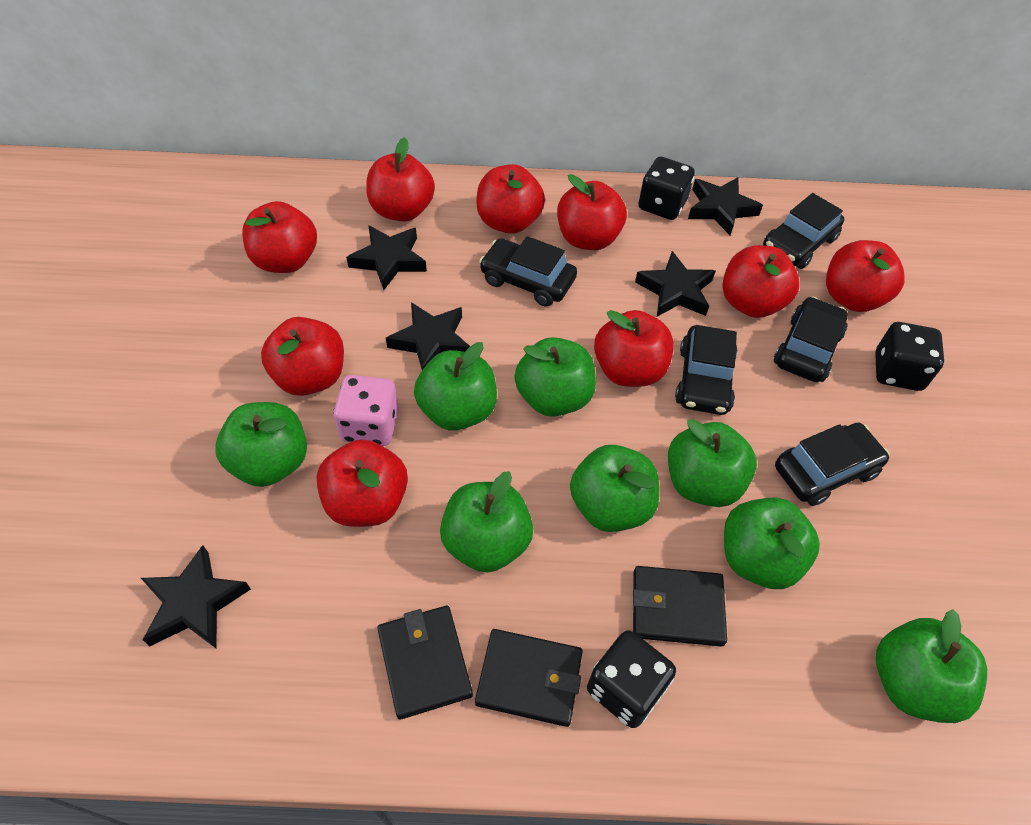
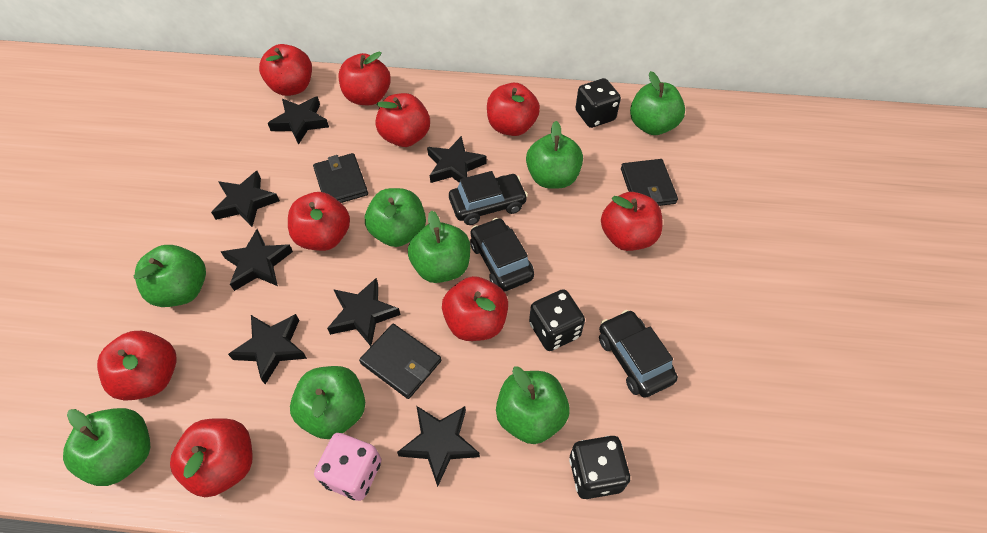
black car: 5 -> 3
black star: 5 -> 7

